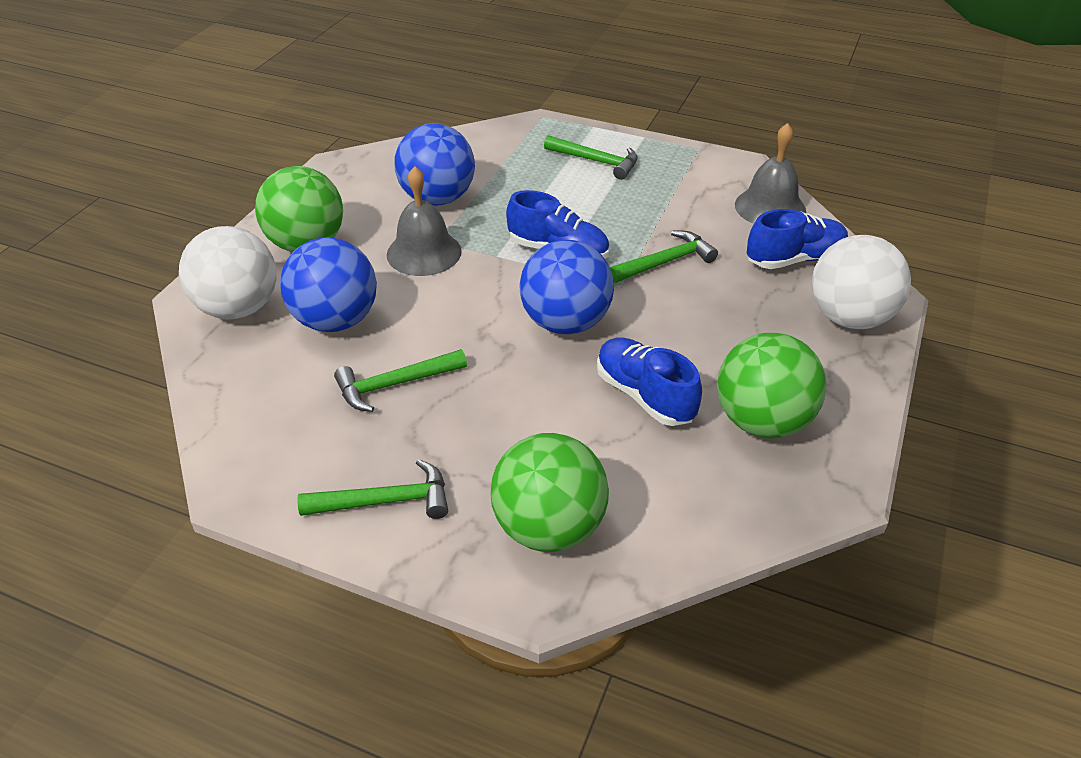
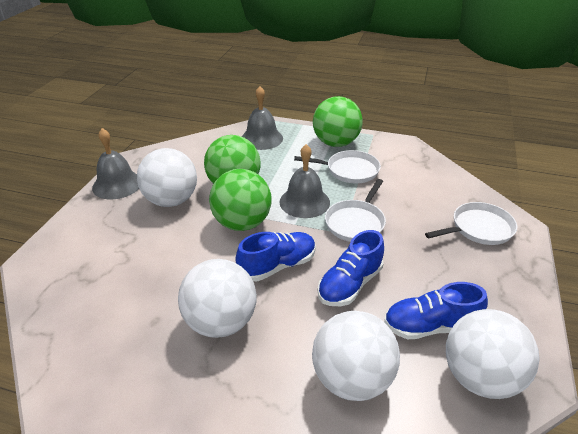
blue ball: 3 -> 0
green hammer: 4 -> 0
grey bell: 2 -> 3
white ball: 2 -> 4
white pan: 0 -> 3

